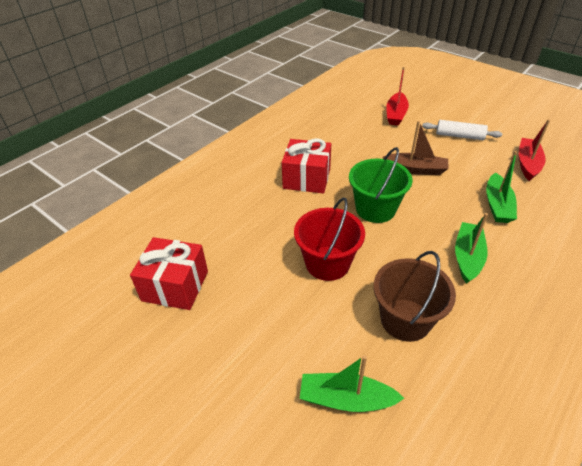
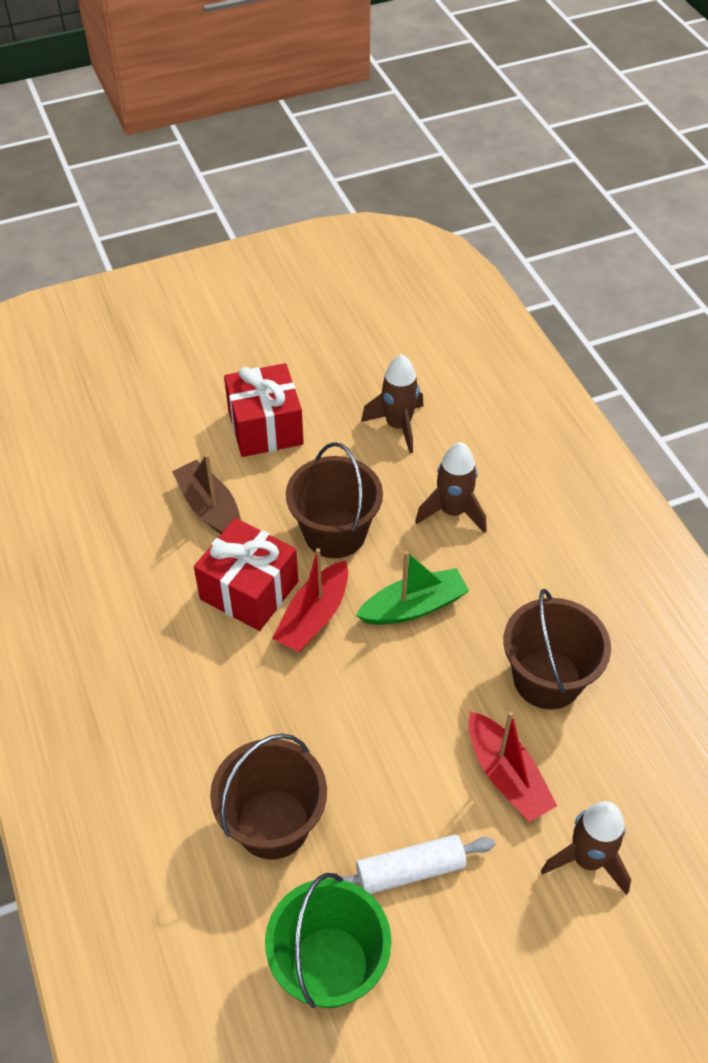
brown bucket: 1 -> 3
brown rocket: 0 -> 3
green boat: 3 -> 1
red bucket: 1 -> 0

